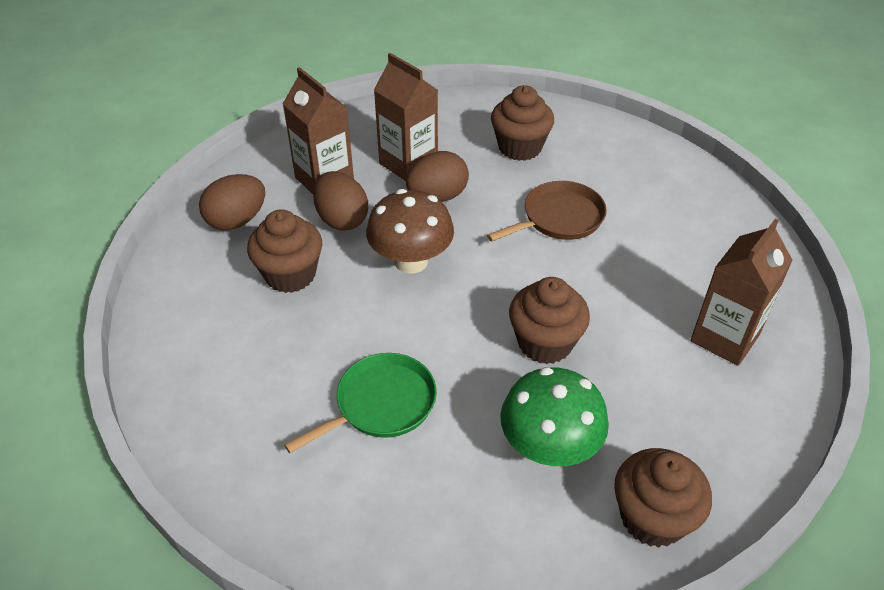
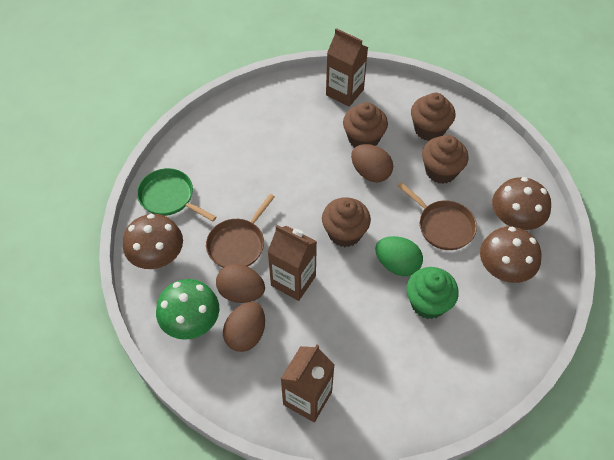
brown mushroom: 1 -> 3
brown pan: 1 -> 2
green cupcake: 0 -> 1
green egg: 0 -> 1

